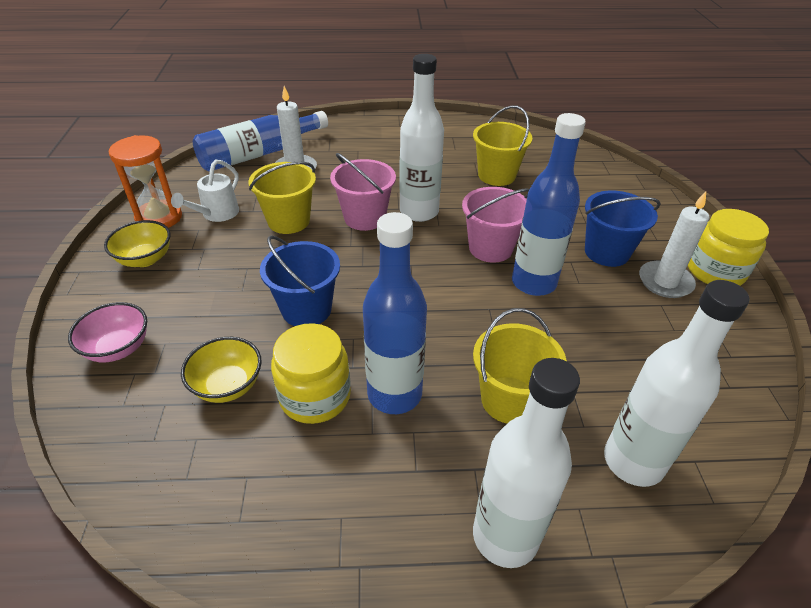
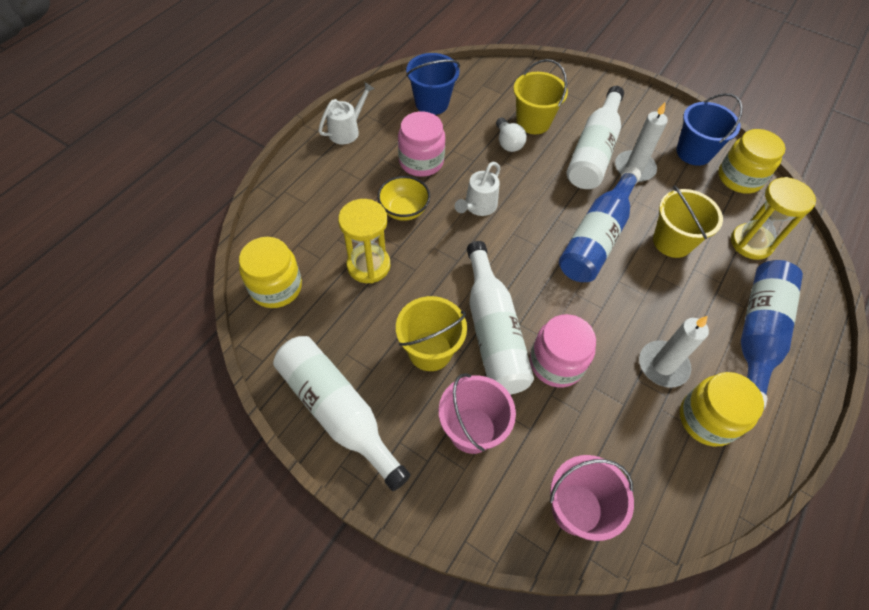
blue bottle: 3 -> 2
orange hourglass: 1 -> 0
pink bowl: 1 -> 0
pink jar: 0 -> 2
white light bulb: 0 -> 1
white watering can: 1 -> 2
yellow bowl: 2 -> 1
yellow hourglass: 0 -> 2
yellow jar: 2 -> 3

